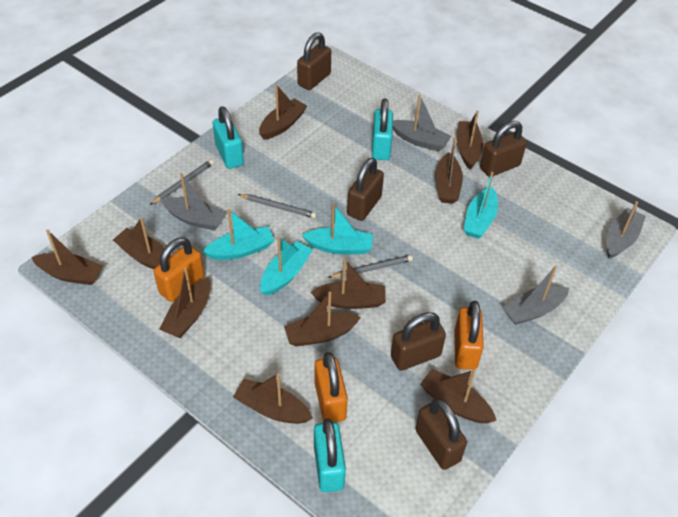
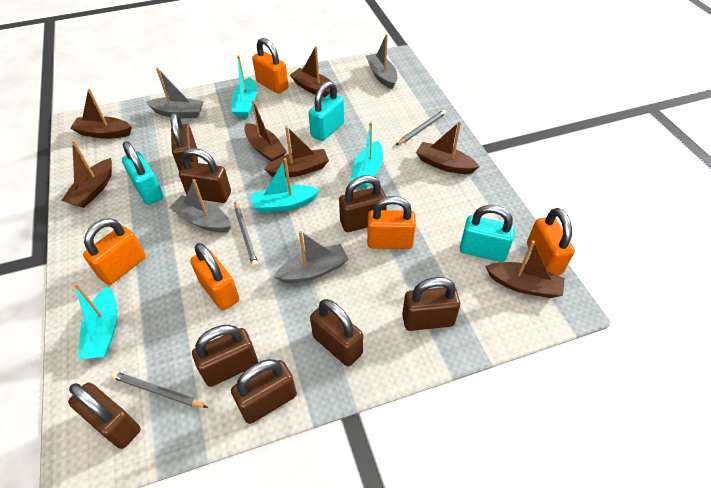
brown boat: 10 -> 7
brown padlock: 5 -> 8
orange padlock: 3 -> 5

